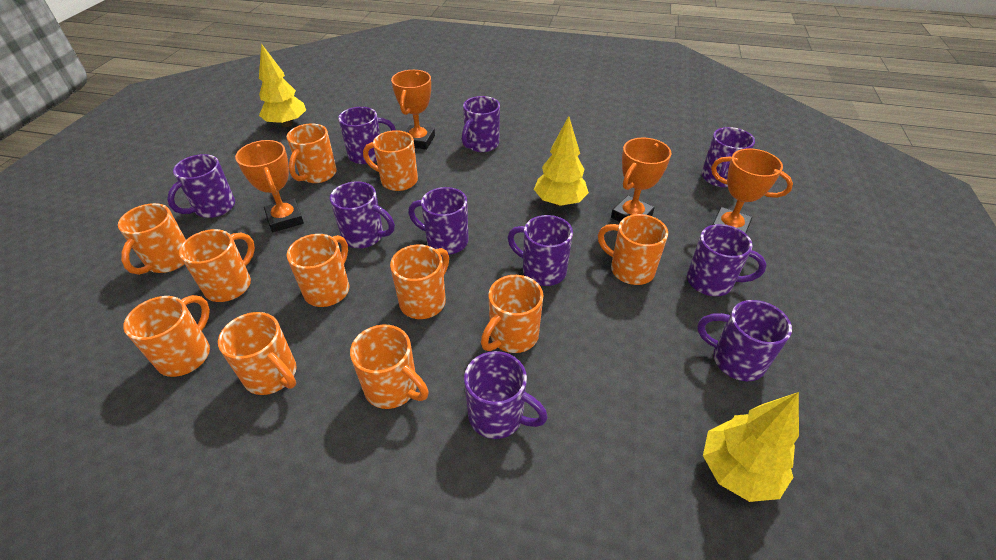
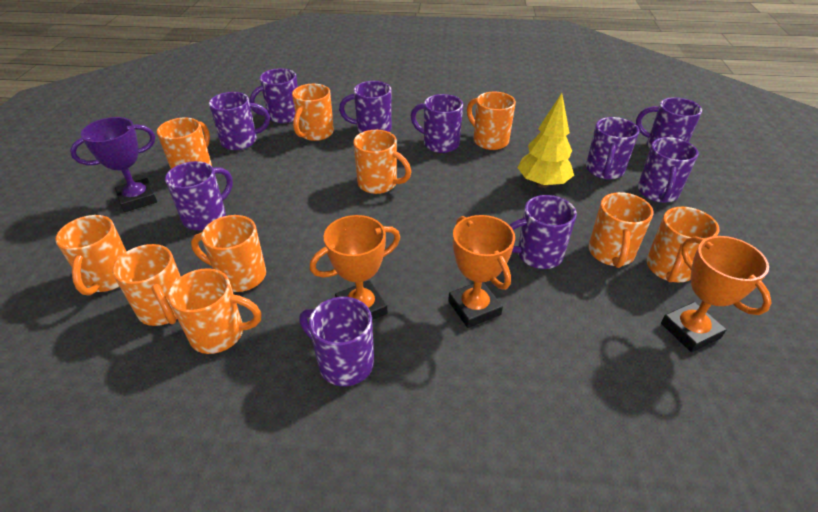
orange mug: 11 -> 10
orange trophy: 4 -> 3
purple trophy: 0 -> 1
yellow tree: 3 -> 1

